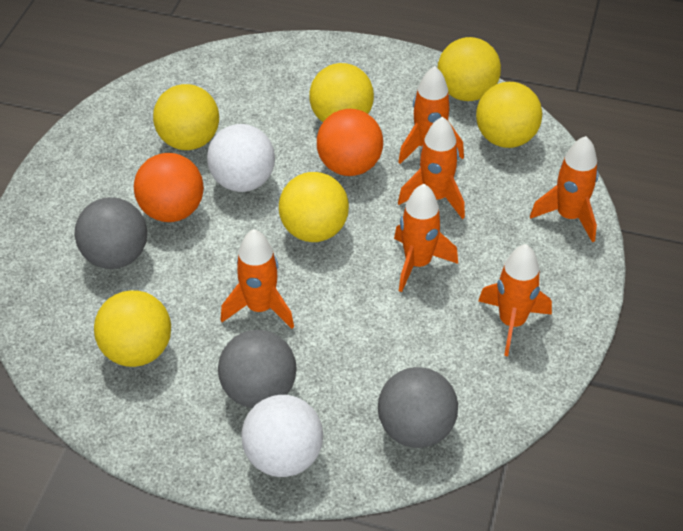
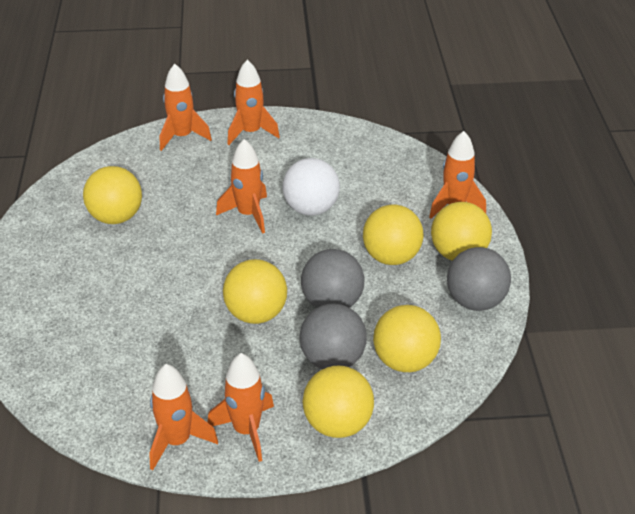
orange ball: 2 -> 0
white ball: 2 -> 1

